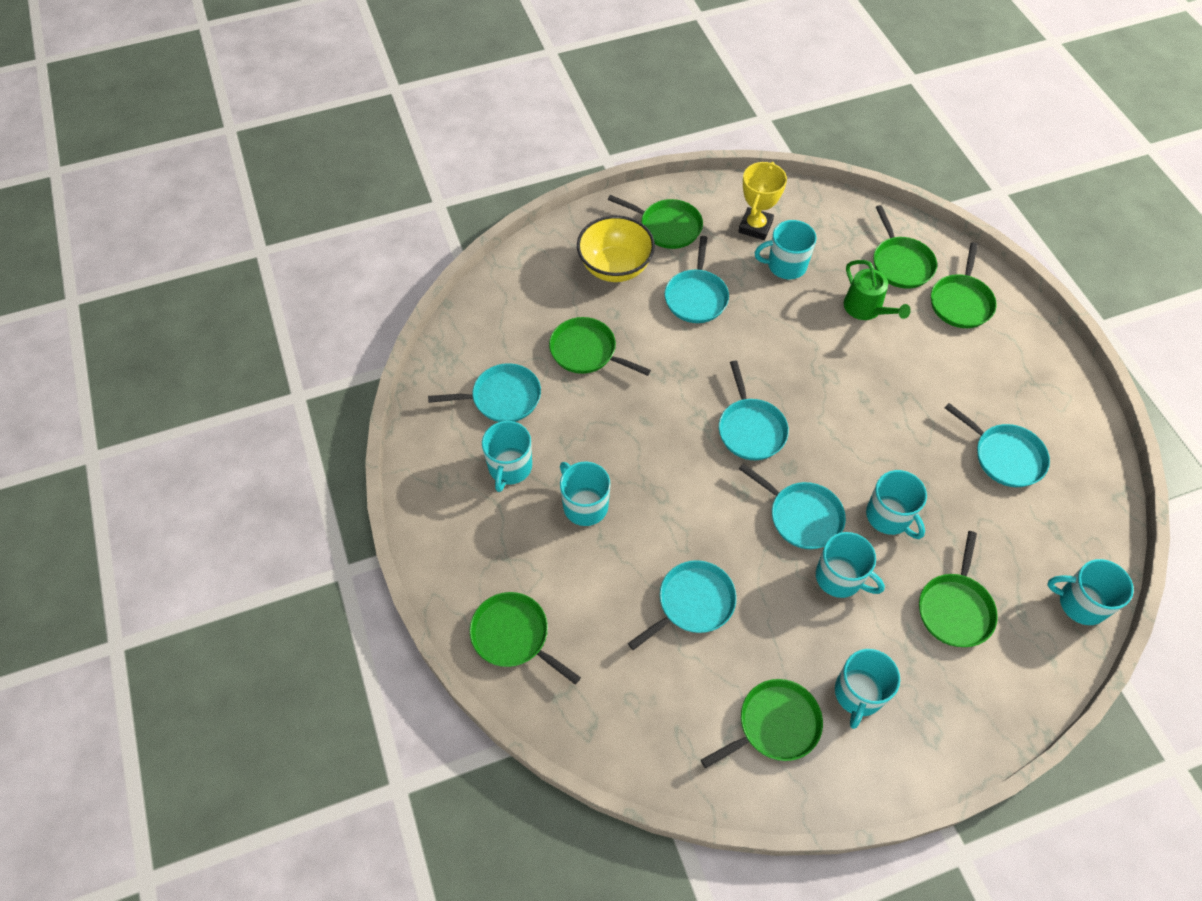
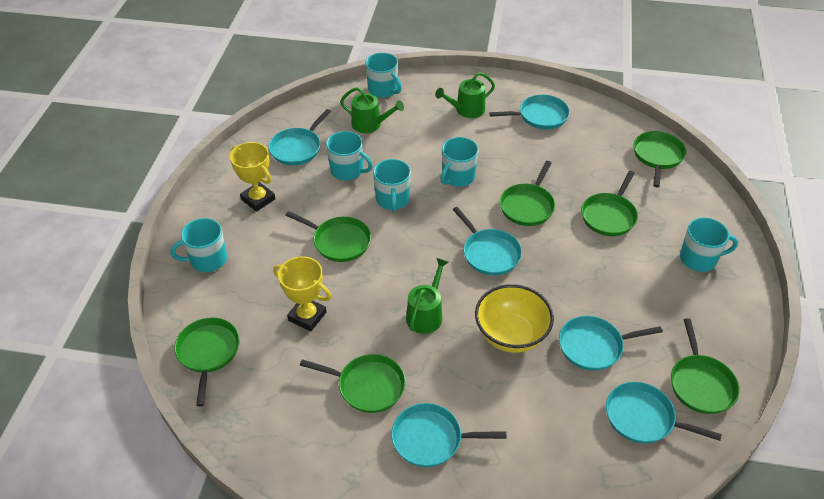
green watering can: 1 -> 3
turquoise mug: 7 -> 6
yellow trophy: 1 -> 2

